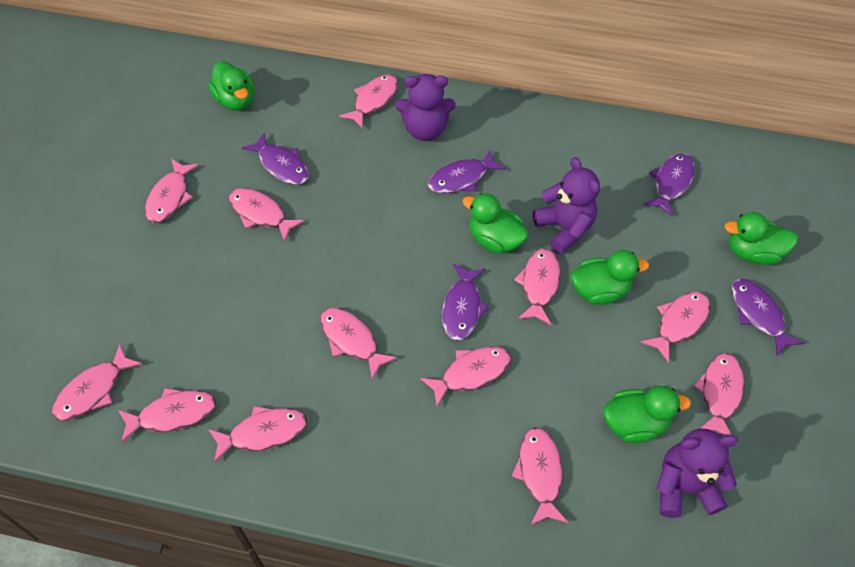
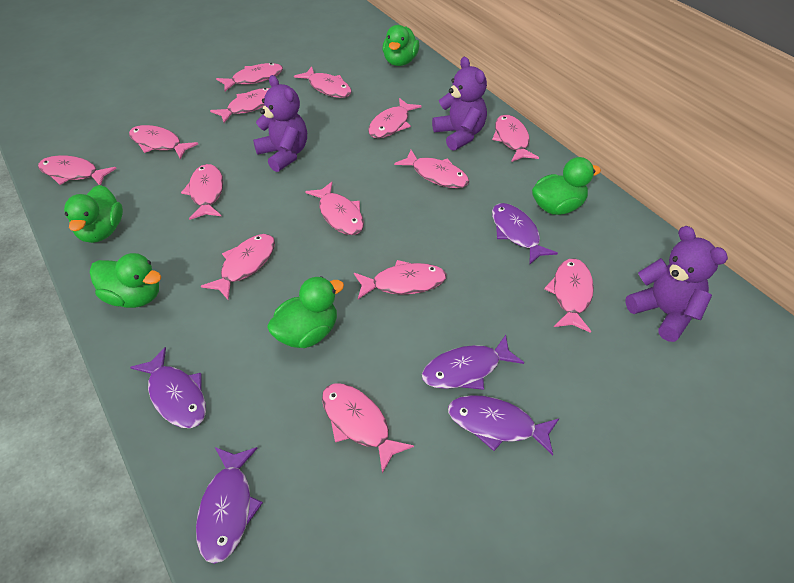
pink fish: 12 -> 14

